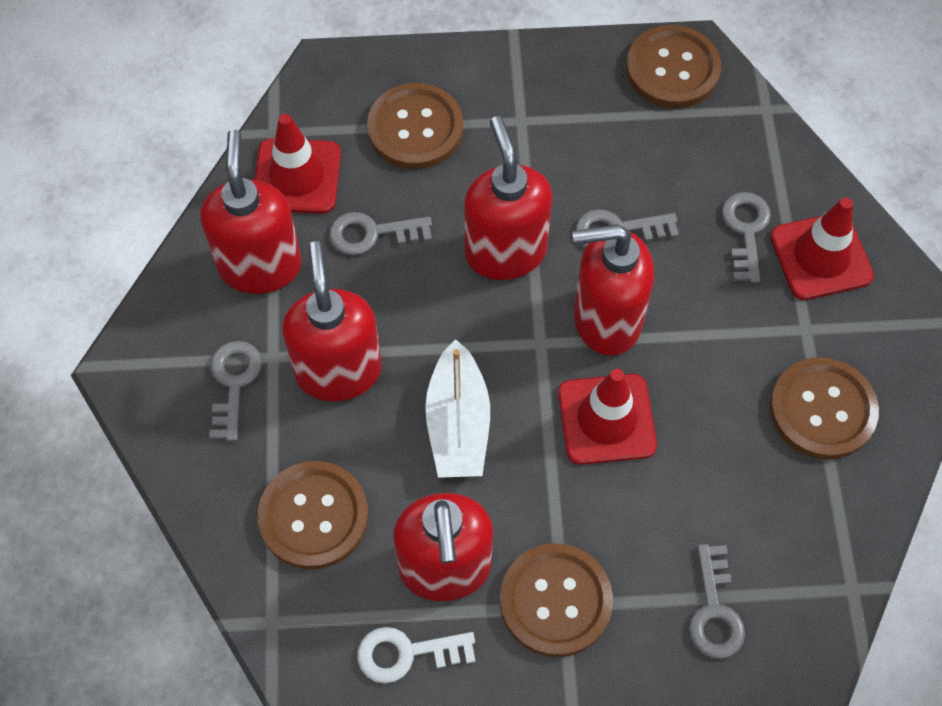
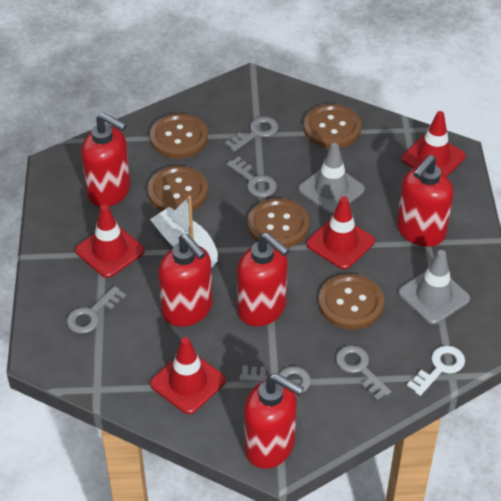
grey traffic cone: 0 -> 2
red traffic cone: 3 -> 4

